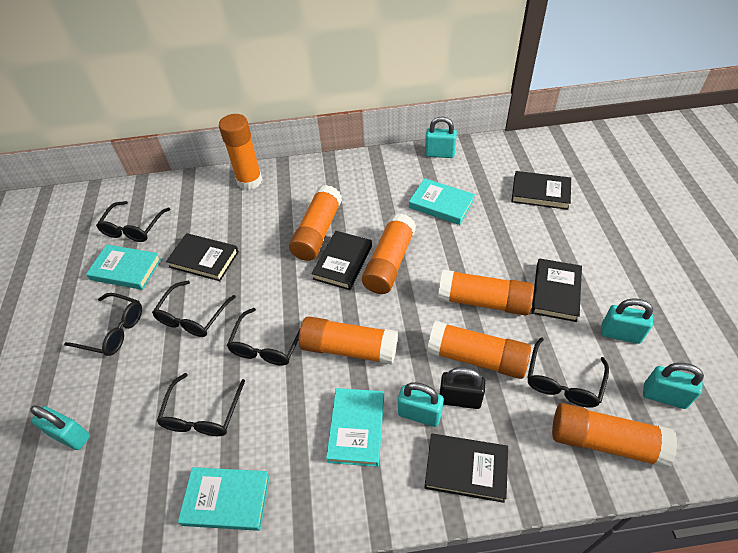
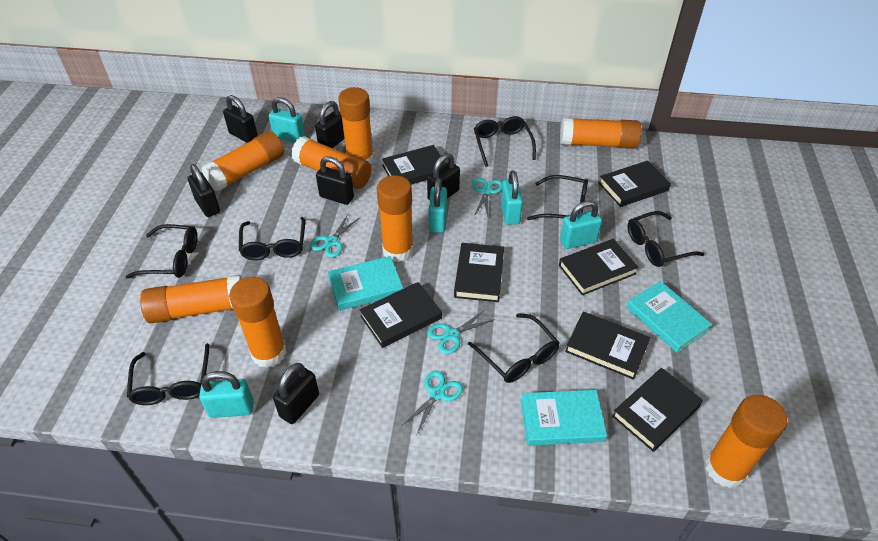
black book: 5 -> 7
black glasses: 6 -> 7
black padlock: 1 -> 6
orange glue stick: 7 -> 8
turquoise book: 4 -> 3
turquoise scissors: 0 -> 4

